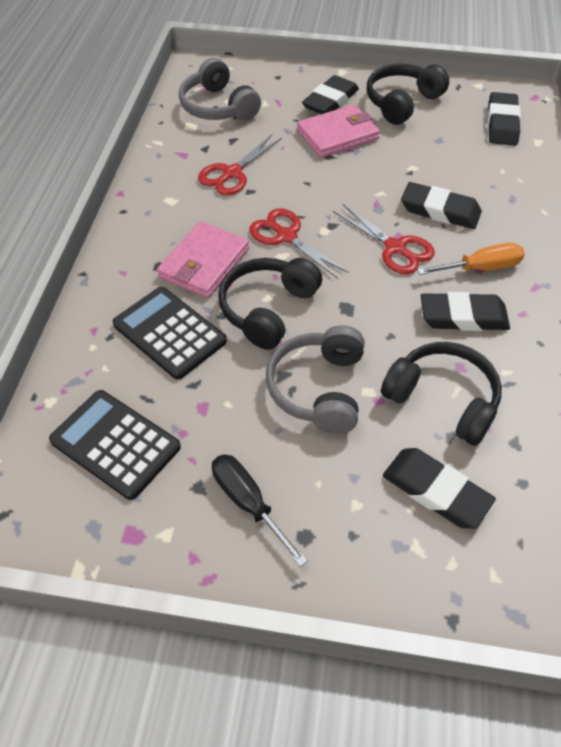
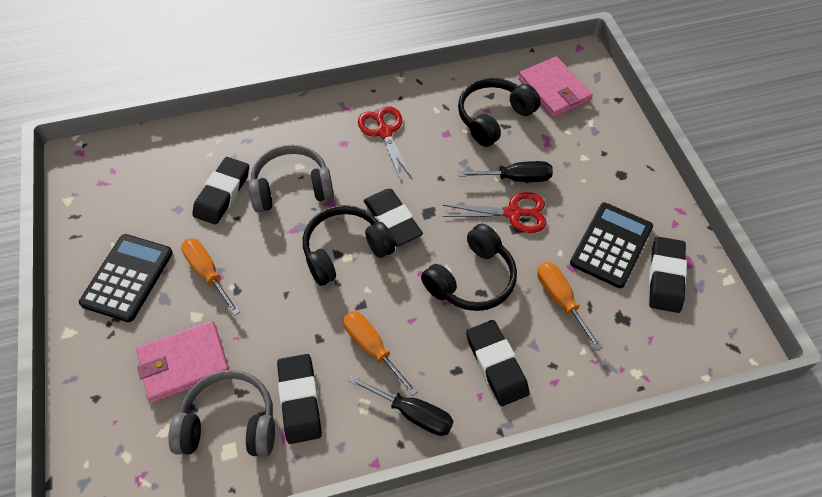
black screwdriver: 1 -> 2
orange screwdriver: 1 -> 3
red scissors: 3 -> 2

